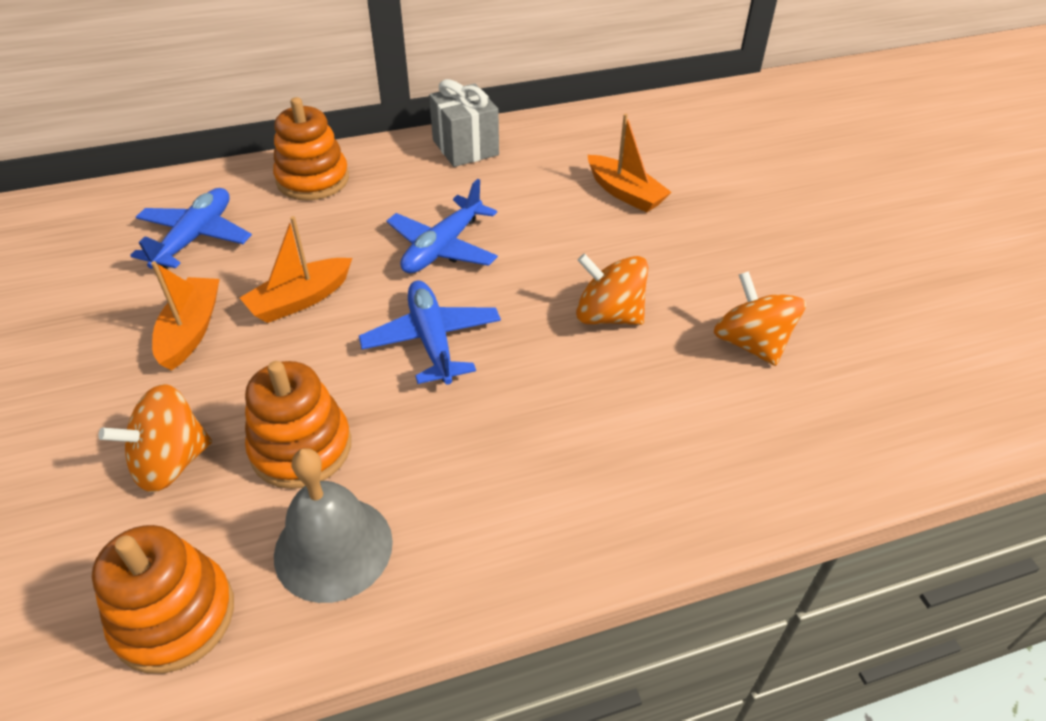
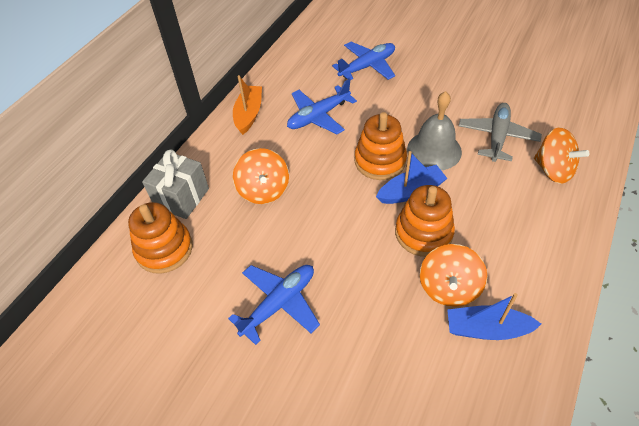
blue boat: 0 -> 2
grey plane: 0 -> 1
orange boat: 3 -> 1

